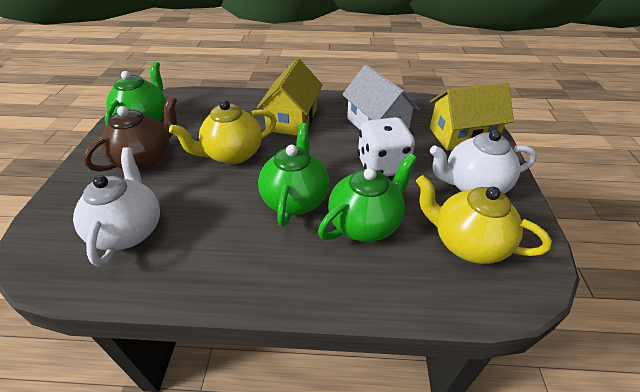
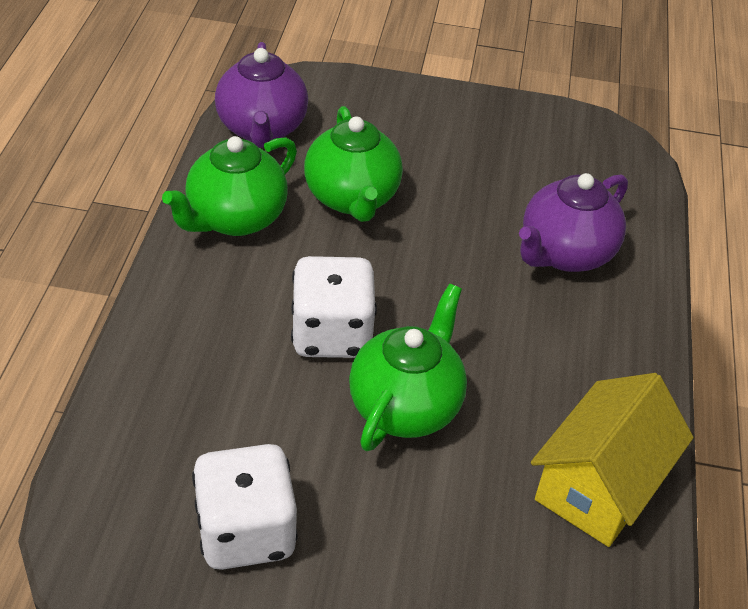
brown teapot: 1 -> 0
purple teapot: 0 -> 2
white dice: 1 -> 2
white house: 1 -> 0
white teapot: 2 -> 0
yellow house: 2 -> 1
yellow teapot: 2 -> 0

